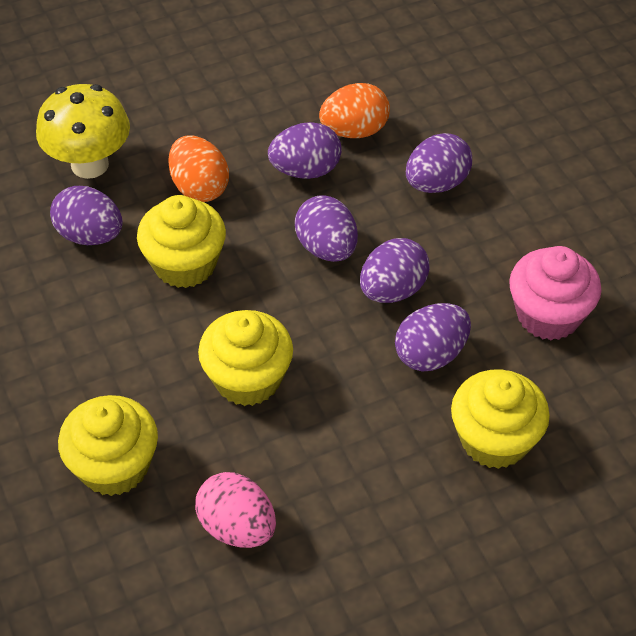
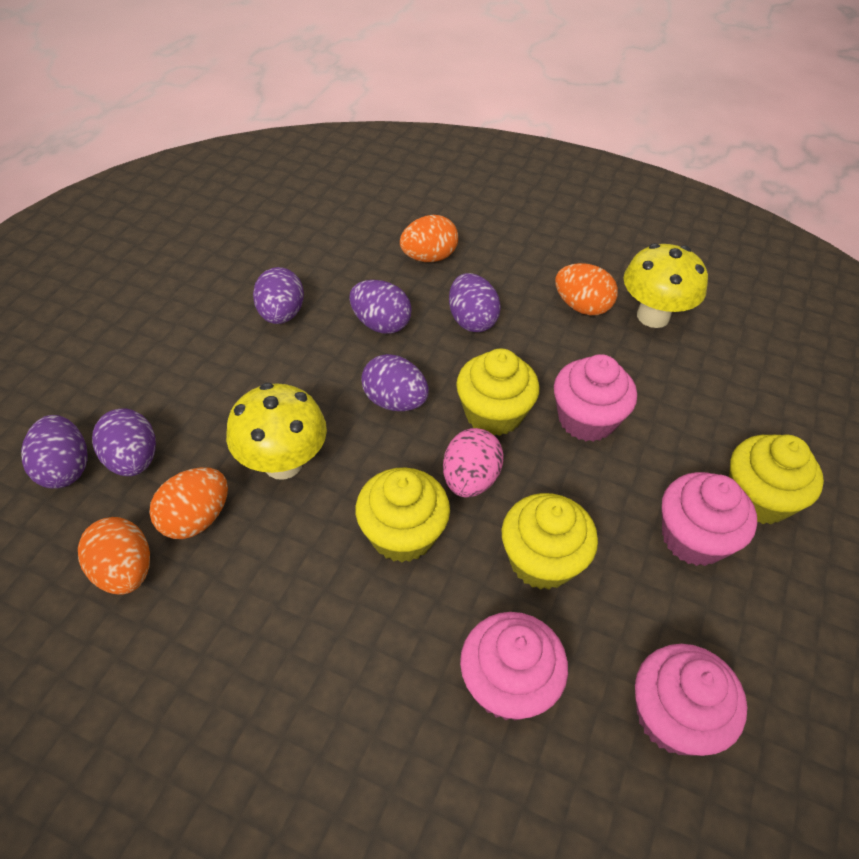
orange egg: 2 -> 4
pink cupcake: 1 -> 4
yellow mushroom: 1 -> 2

